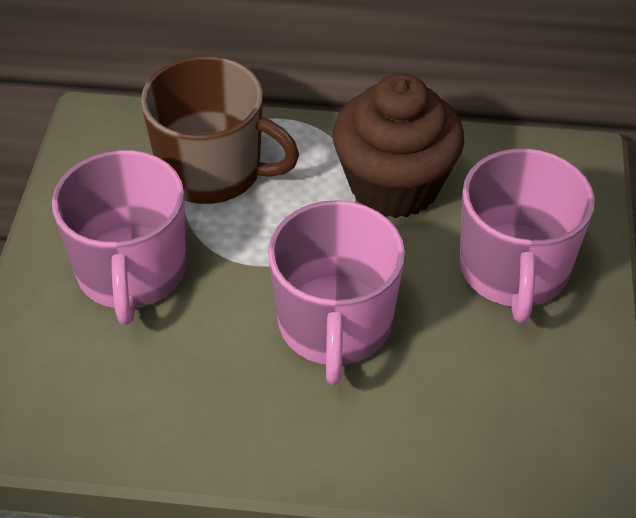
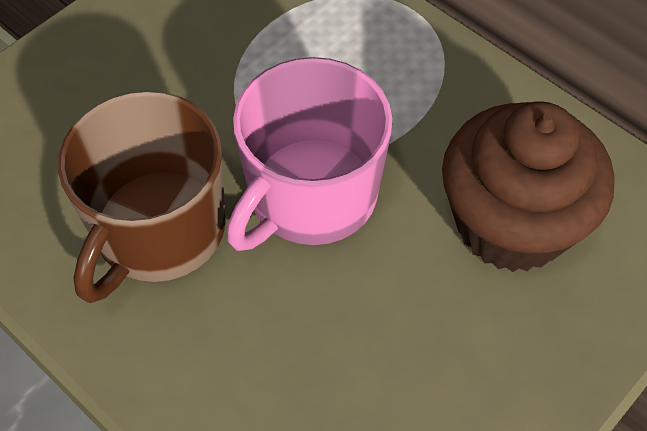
pink mug: 3 -> 1

